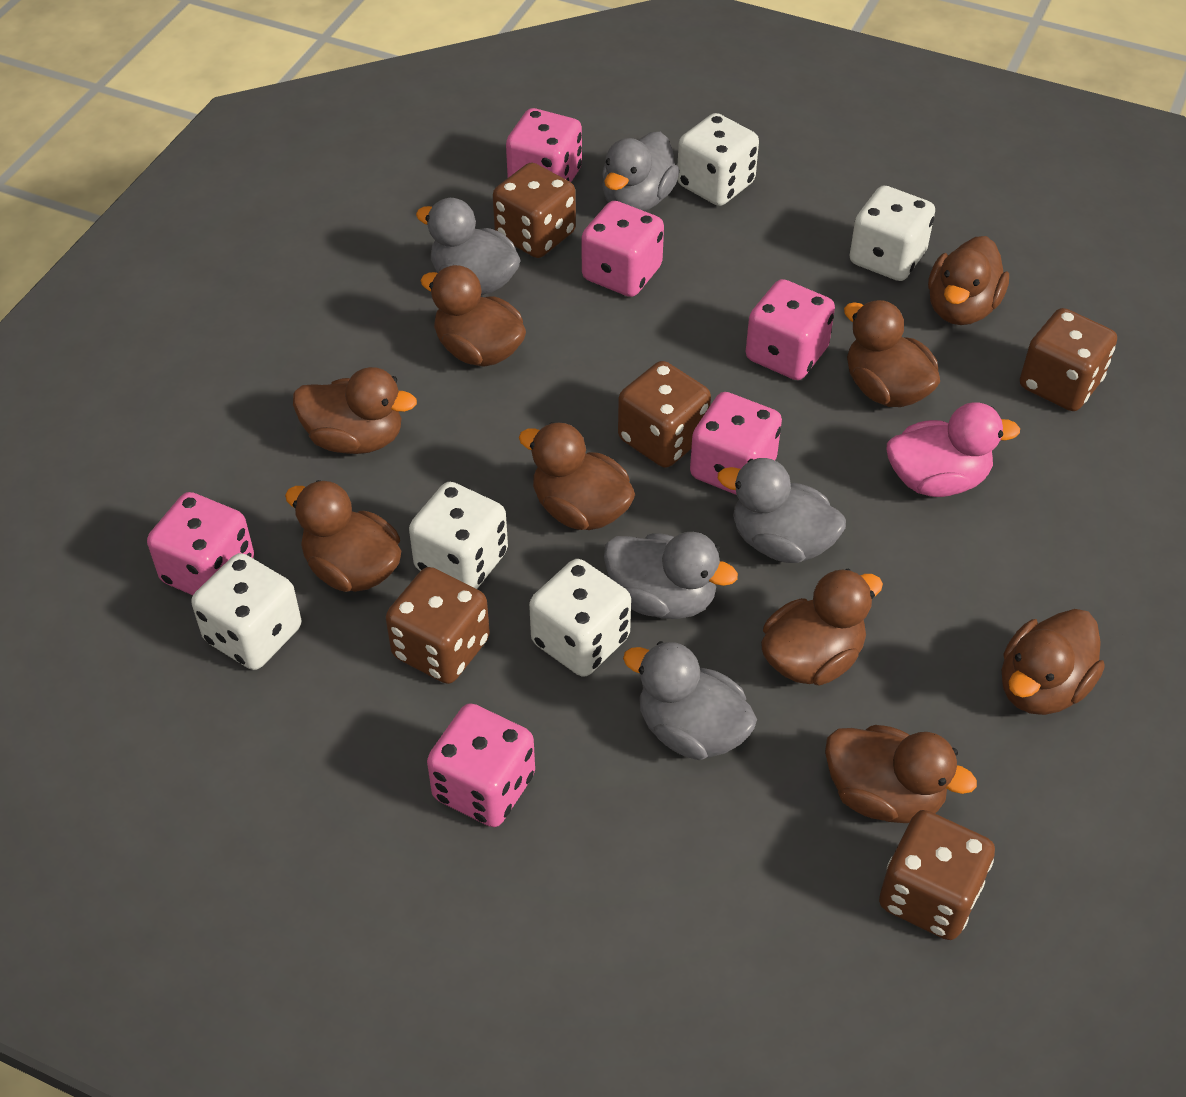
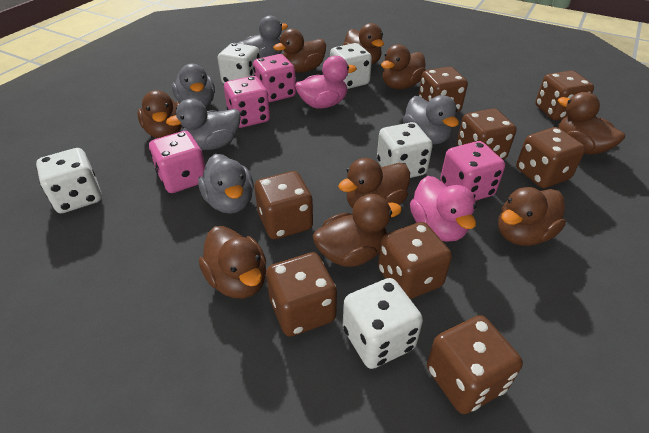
brown dice: 5 -> 8
pink dice: 6 -> 4
pink duck: 1 -> 2

